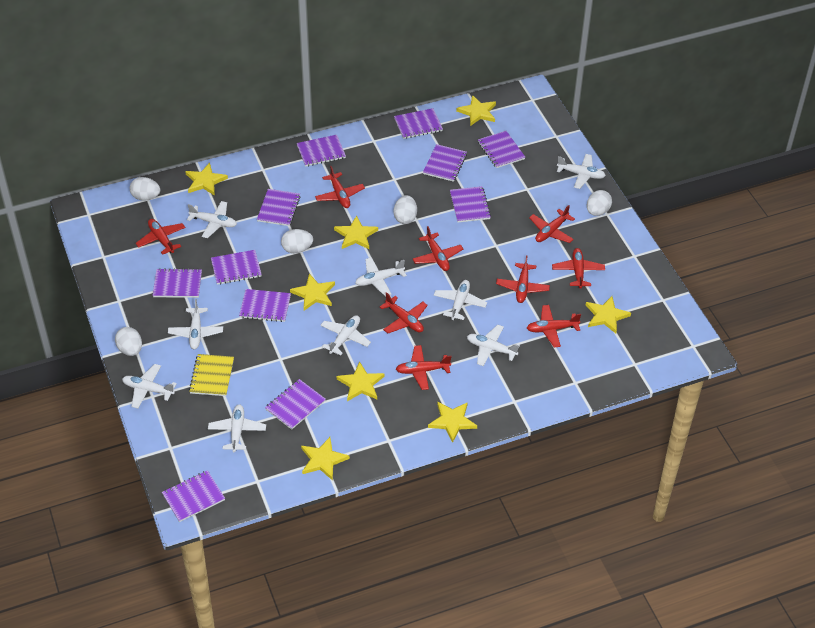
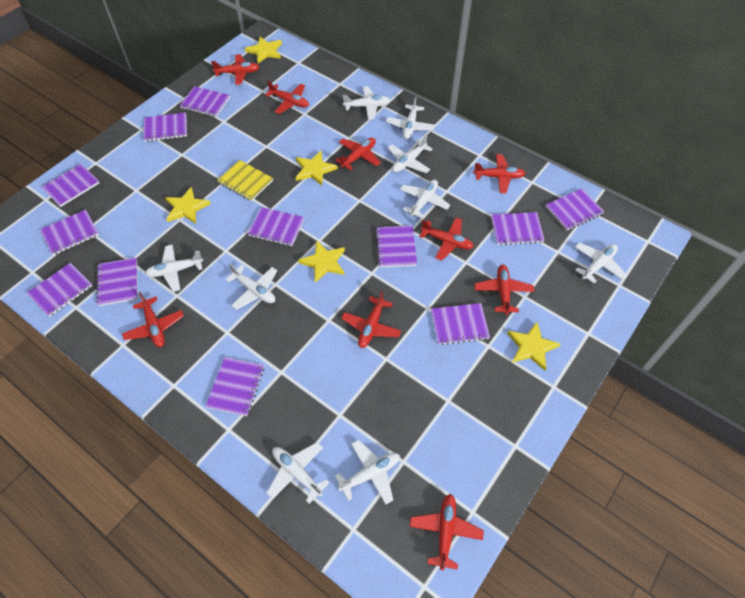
purple notebook: 11 -> 12
white egg: 5 -> 0
yellow star: 8 -> 5

